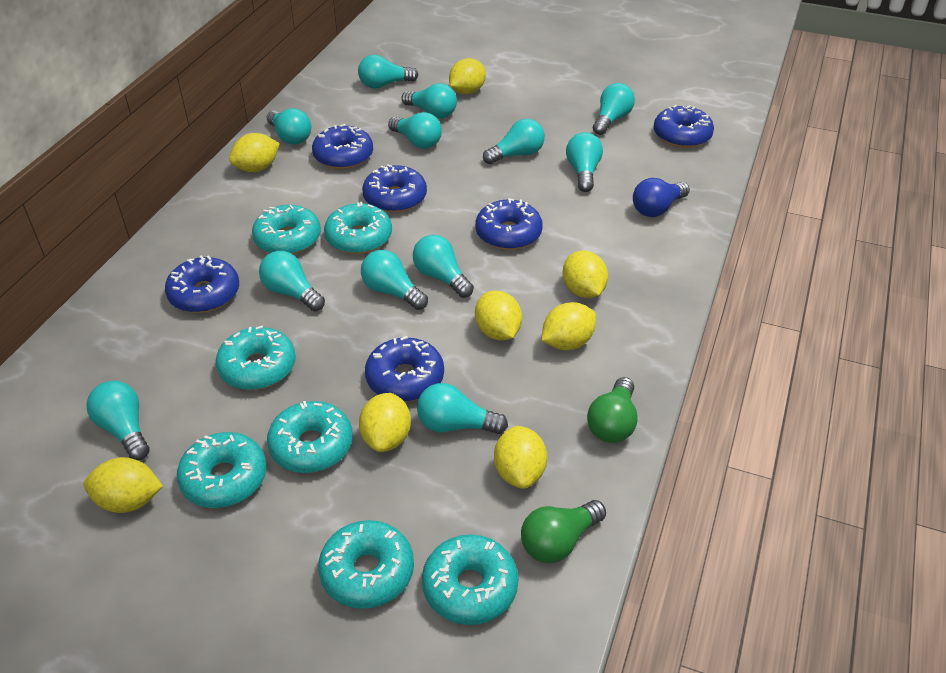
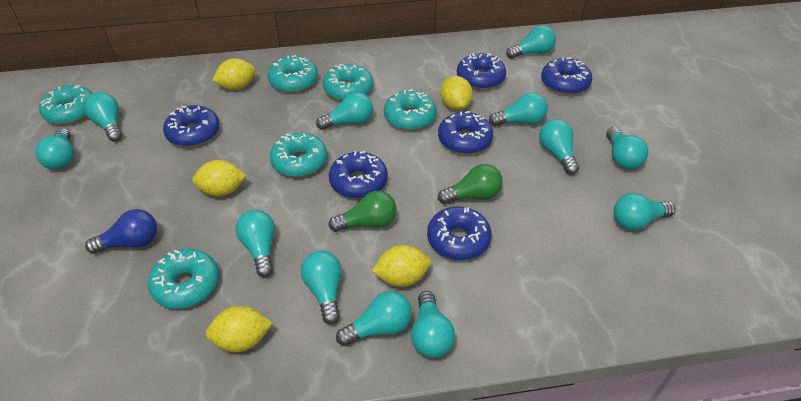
turquoise donut: 7 -> 6
yellow lemon: 8 -> 5

